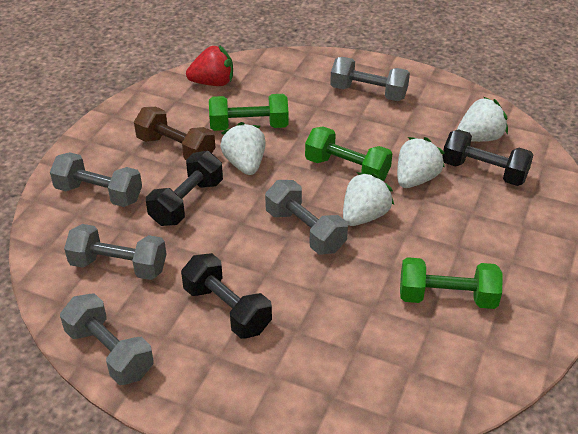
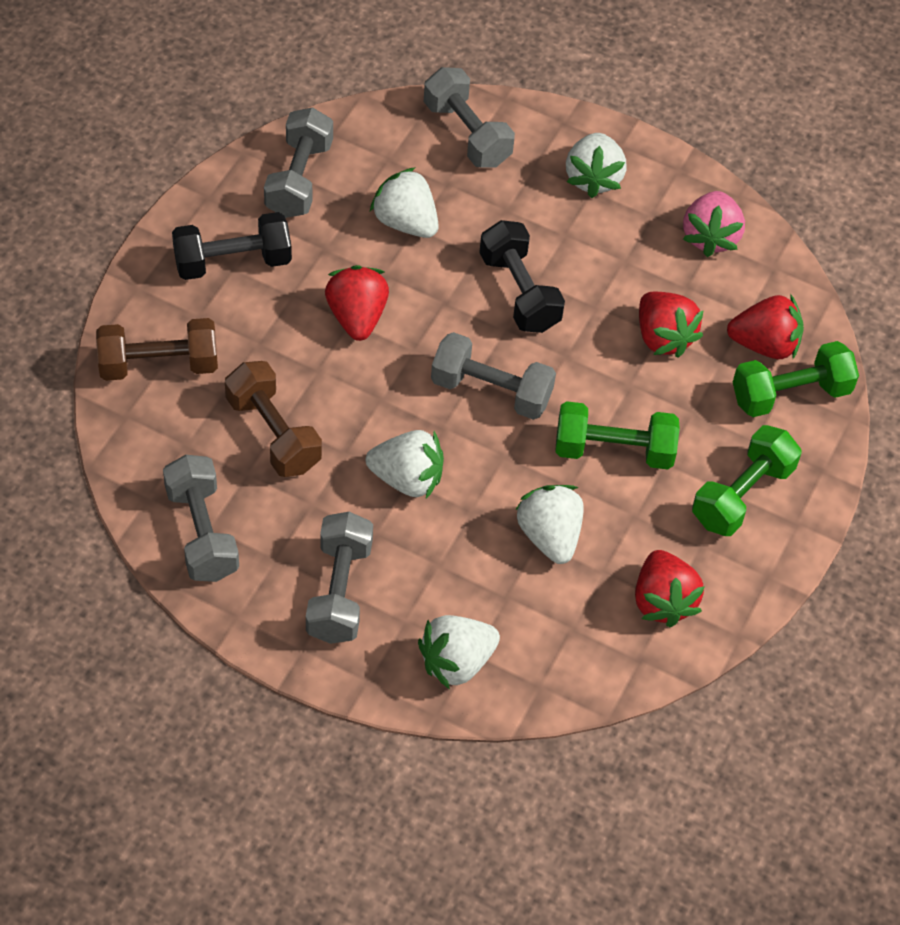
black dumbbell: 3 -> 2
brown dumbbell: 1 -> 2
pink strawberry: 0 -> 1
red strawberry: 1 -> 4
white strawberry: 4 -> 5

